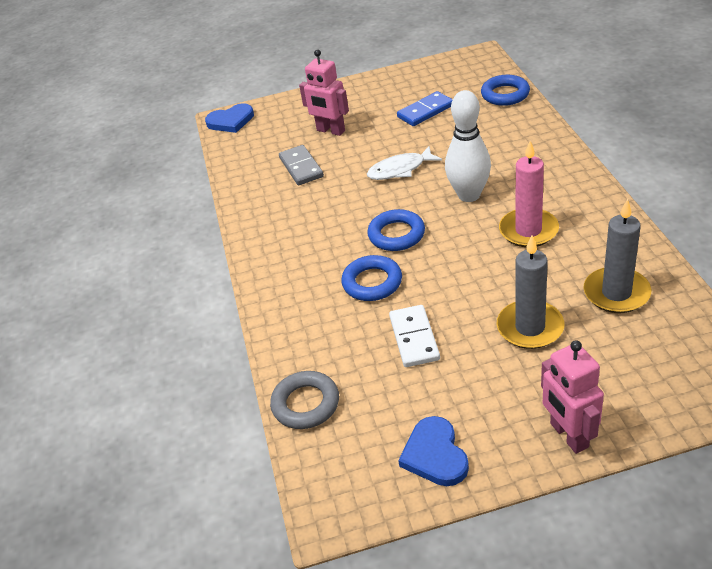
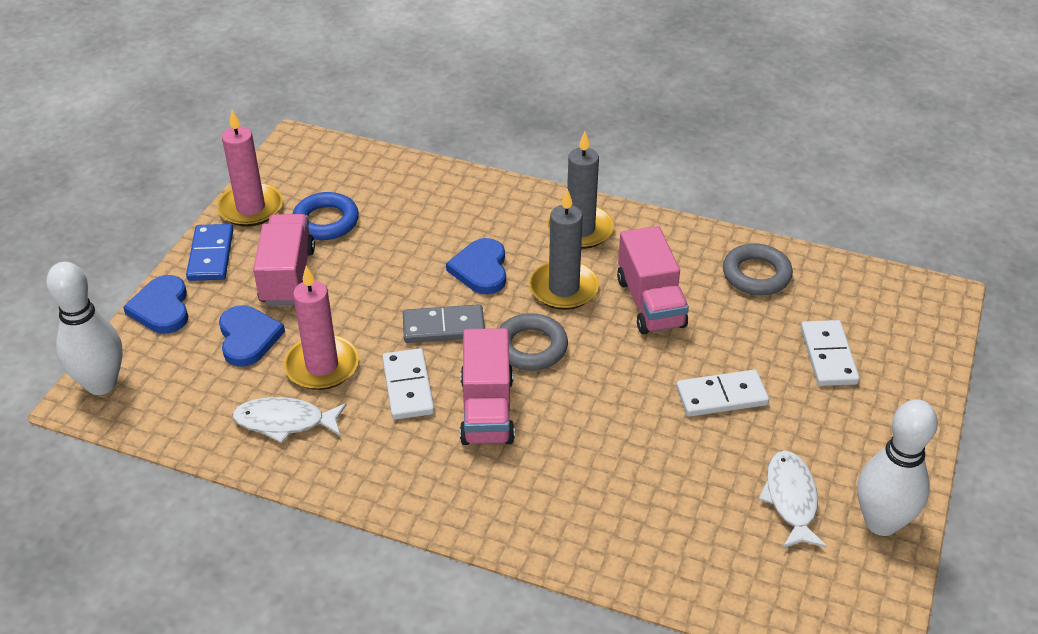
blue heart: 2 -> 3
blue ring: 3 -> 1
grey ring: 1 -> 2
pink candle: 1 -> 2
pink robot: 2 -> 0
pink truck: 0 -> 3
white bowling pin: 1 -> 2
white domino: 1 -> 3
white fish: 1 -> 2

